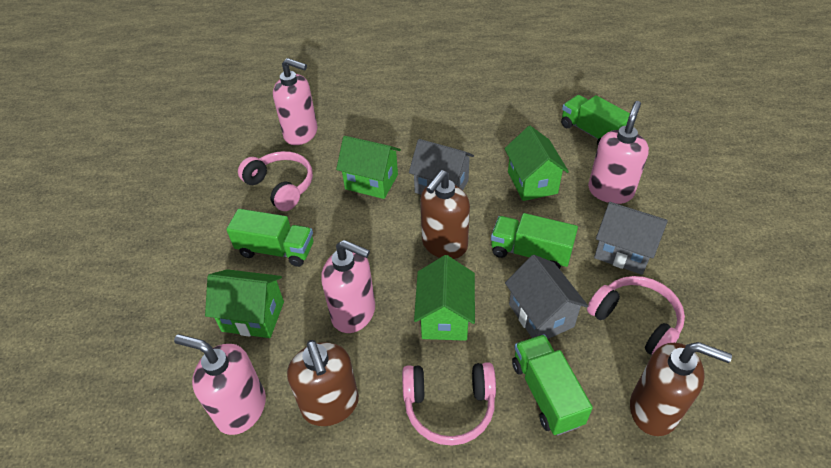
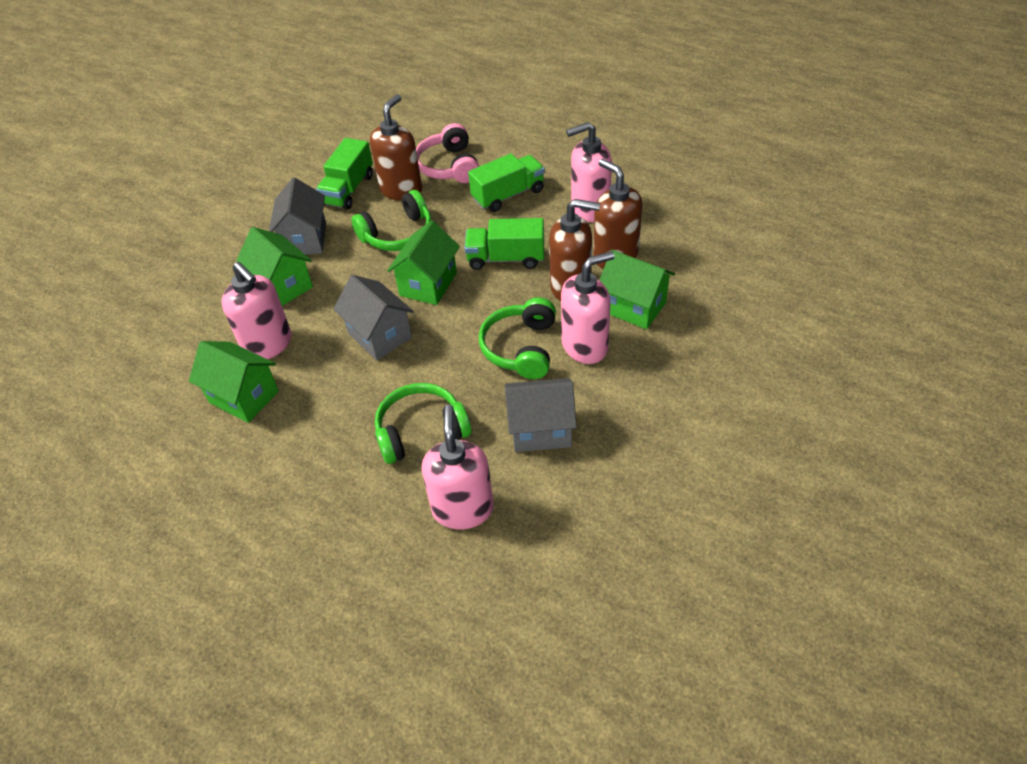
green headphones: 0 -> 3
green truck: 4 -> 3
pink headphones: 3 -> 1

